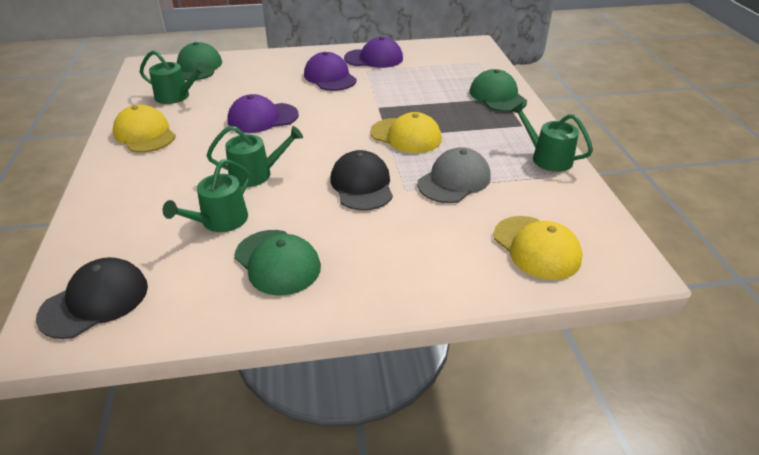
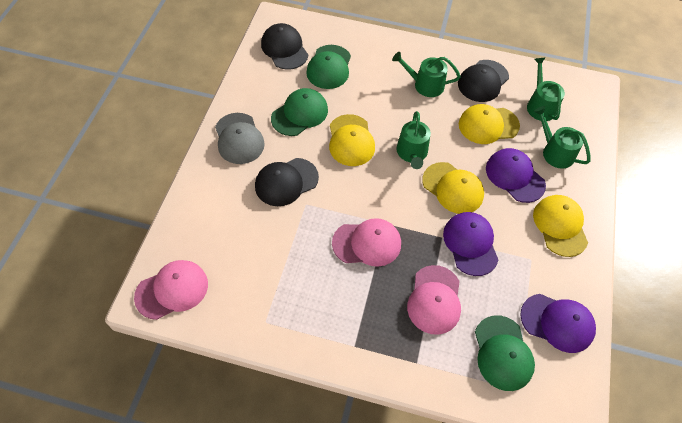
black cap: 2 -> 3
pink cap: 0 -> 3
yellow cap: 3 -> 4

